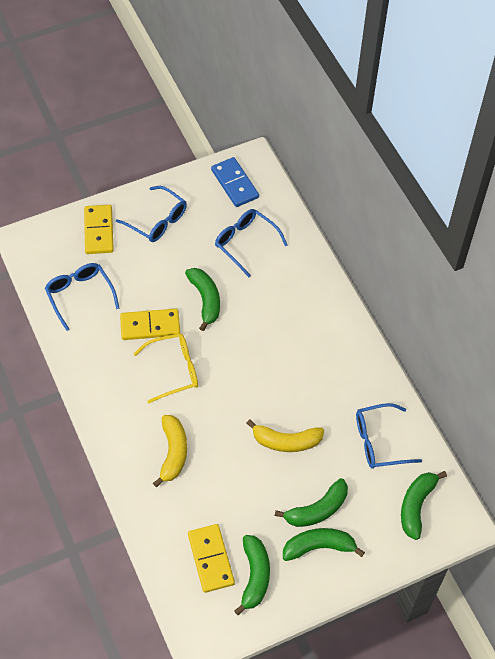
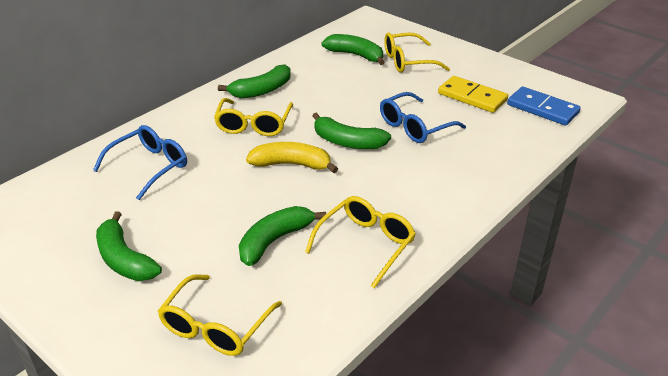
blue glasses: 4 -> 2
yellow banana: 2 -> 1
yellow domino: 3 -> 1
yellow glasses: 1 -> 4

